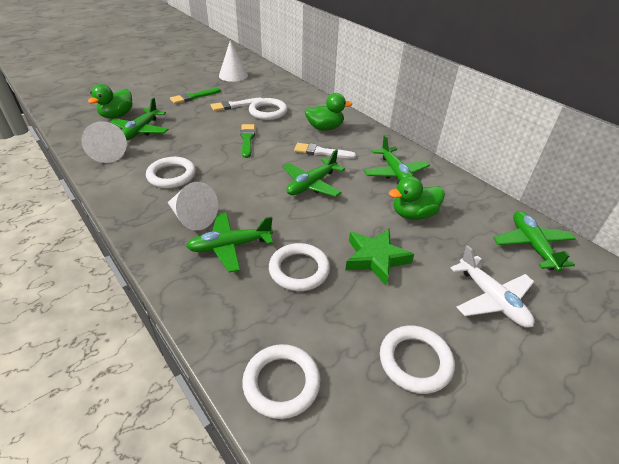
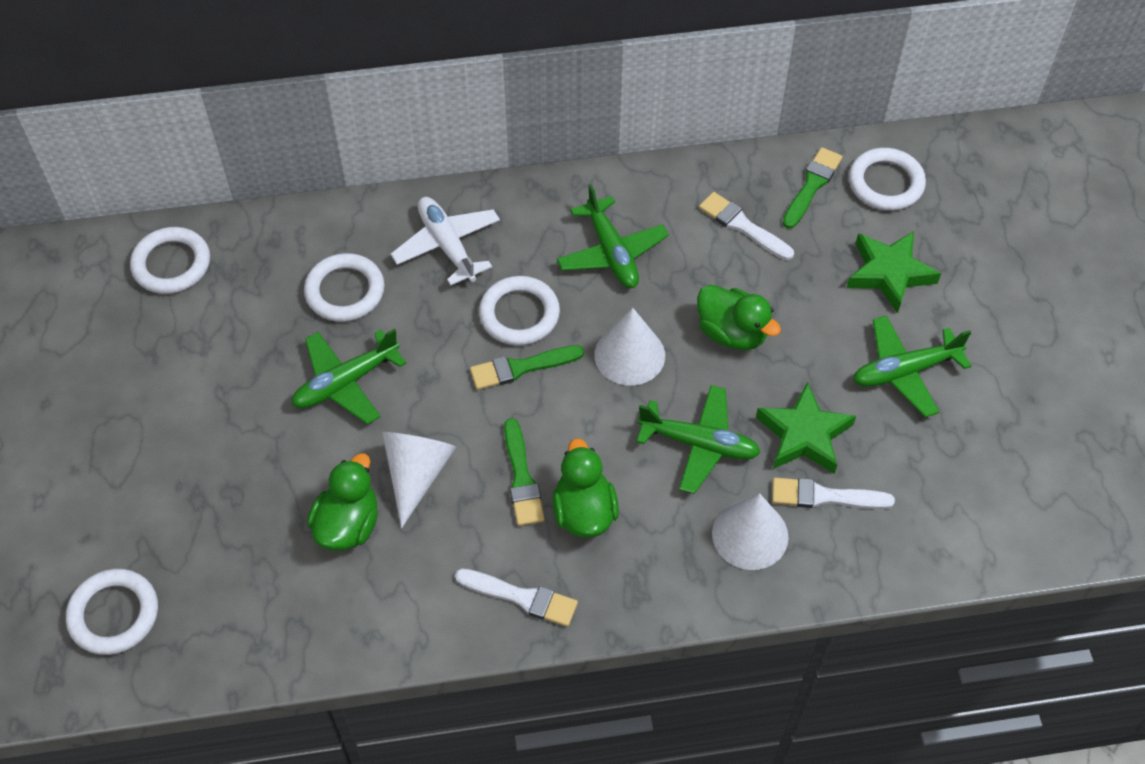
green brush: 2 -> 3
green plane: 5 -> 4
green star: 1 -> 2
white brush: 2 -> 3

